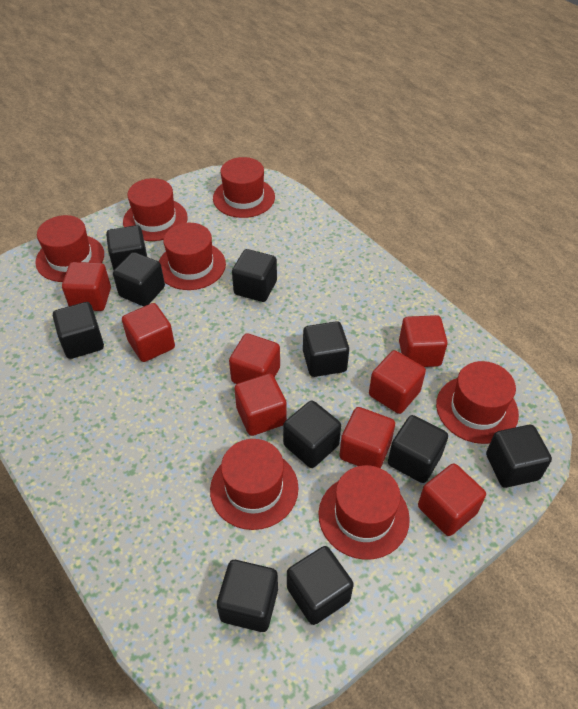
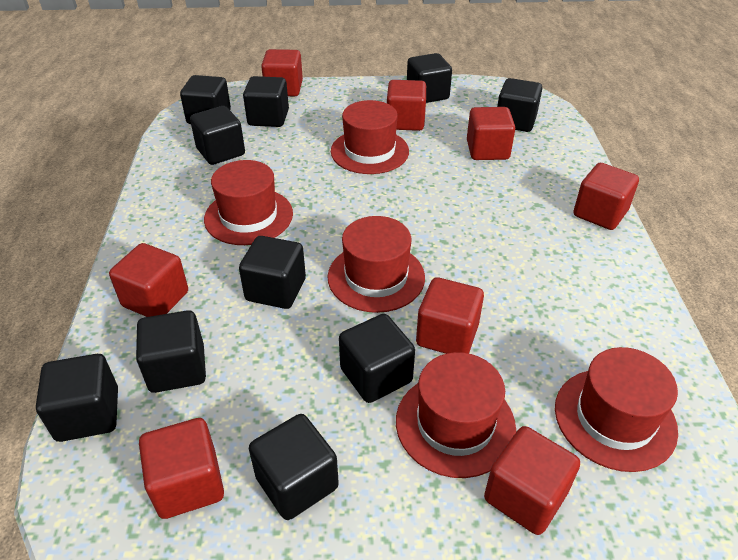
red hat: 7 -> 5

